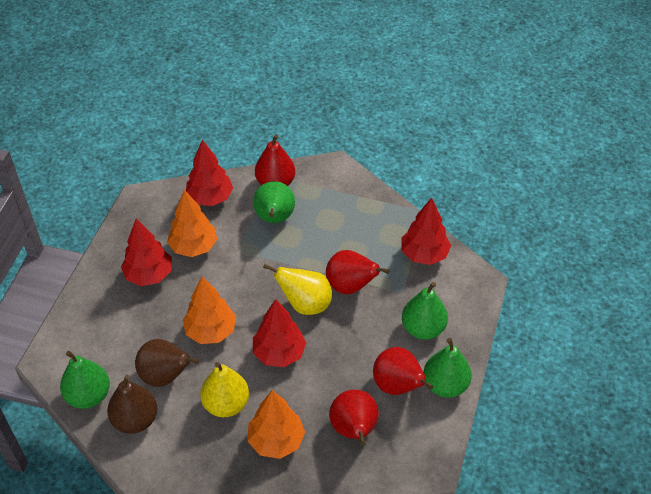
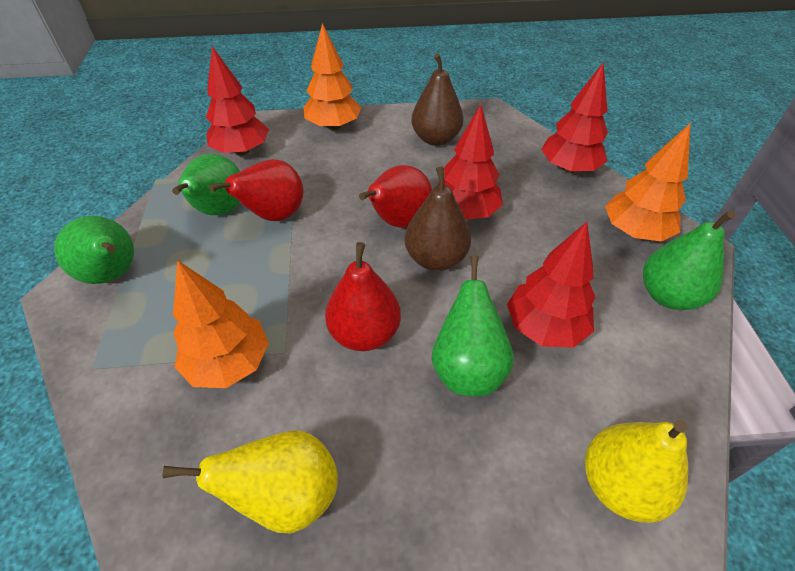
red pear: 4 -> 3

